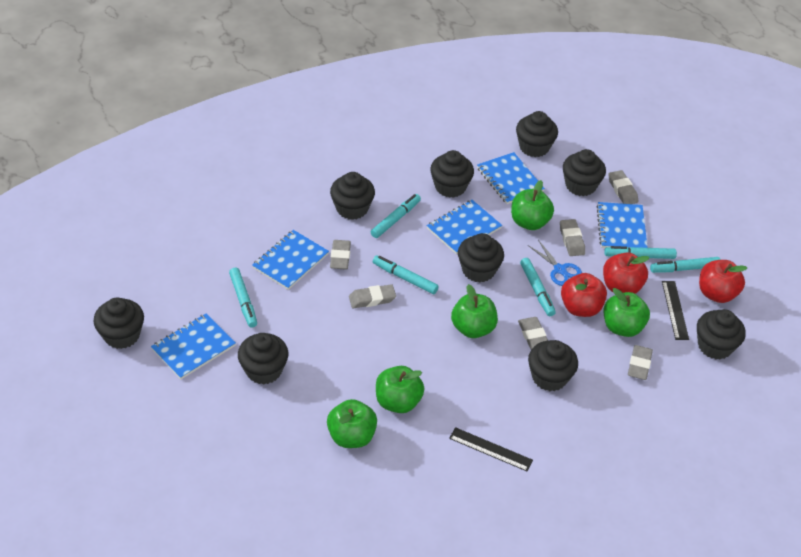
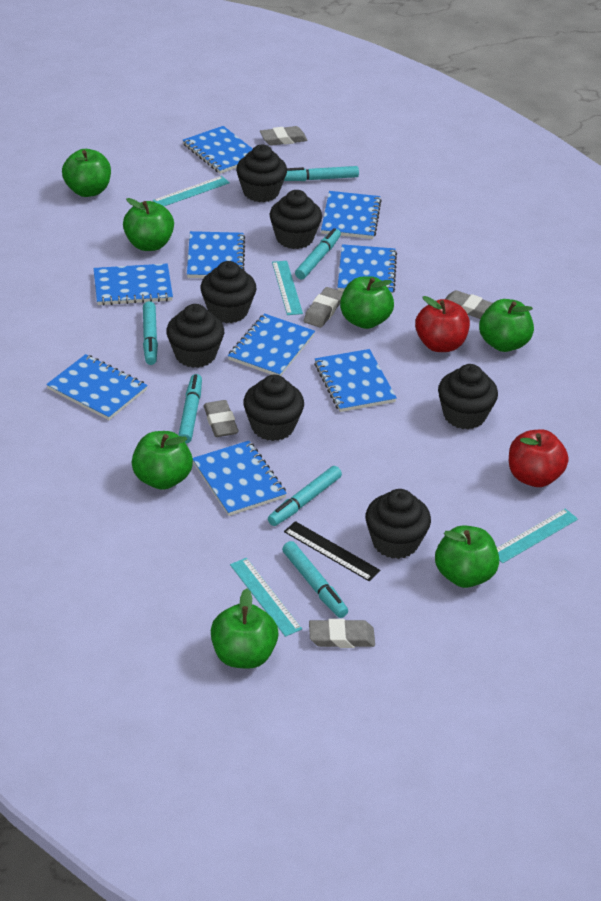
black cupcake: 9 -> 7
black ruler: 2 -> 1
blue notebook: 5 -> 9
blue scissors: 1 -> 0
green apple: 5 -> 7
grey eraser: 6 -> 5
red apple: 3 -> 2
turquoise ruler: 0 -> 4

